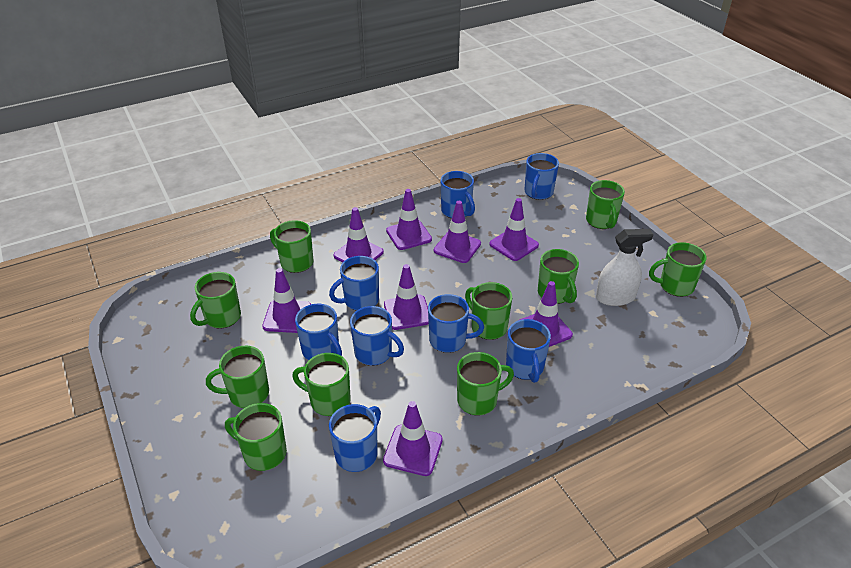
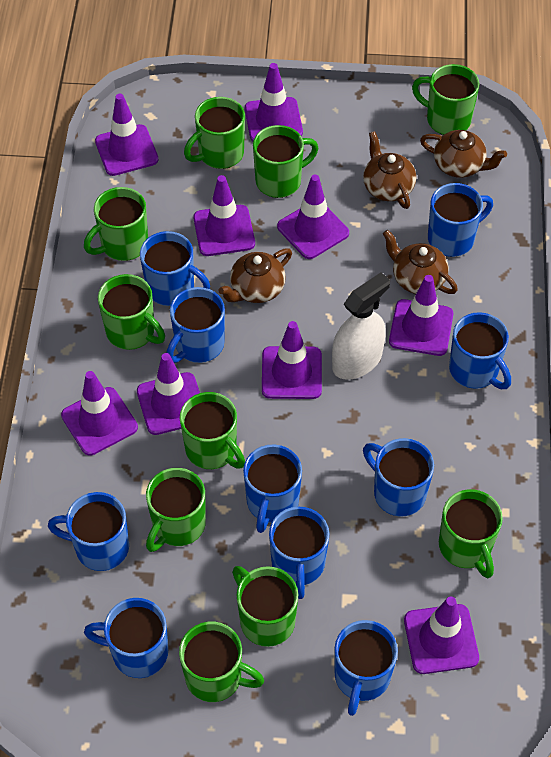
blue mug: 8 -> 10
brown teapot: 0 -> 4
purple traffic cone: 8 -> 9

